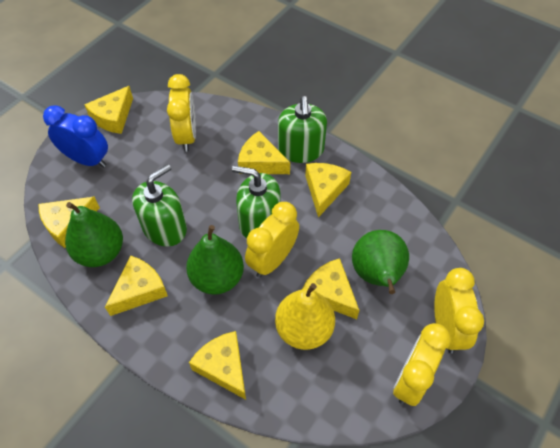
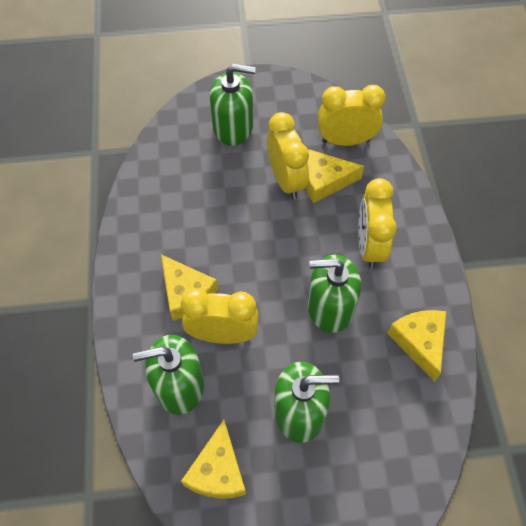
blue clock: 1 -> 0
green pear: 3 -> 0
green soap dispenser: 3 -> 4
yellow cheese: 7 -> 4
yellow pear: 1 -> 0

